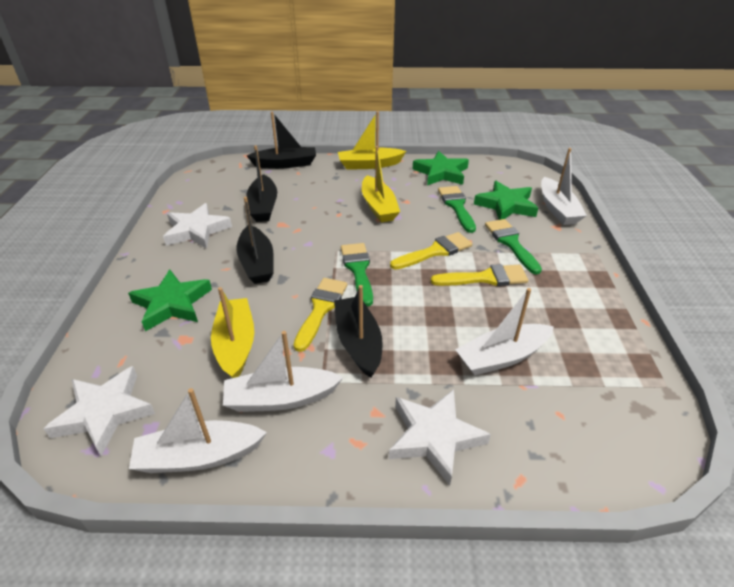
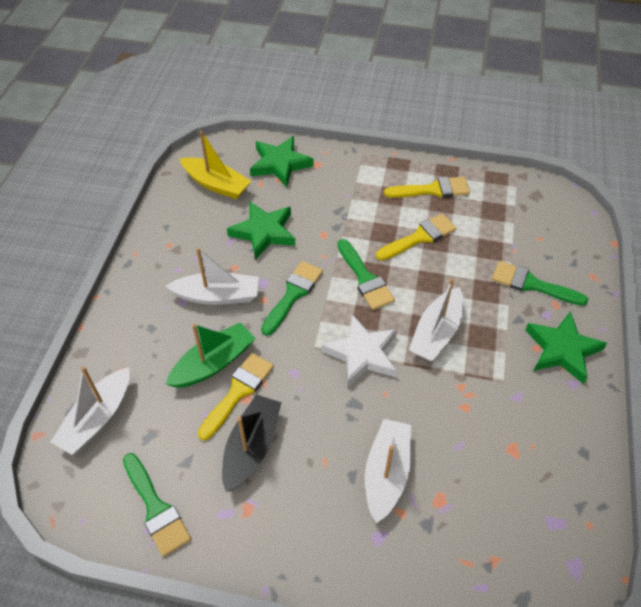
black boat: 4 -> 1
green boat: 0 -> 1
green brush: 3 -> 4
white star: 3 -> 1
yellow boat: 3 -> 1

